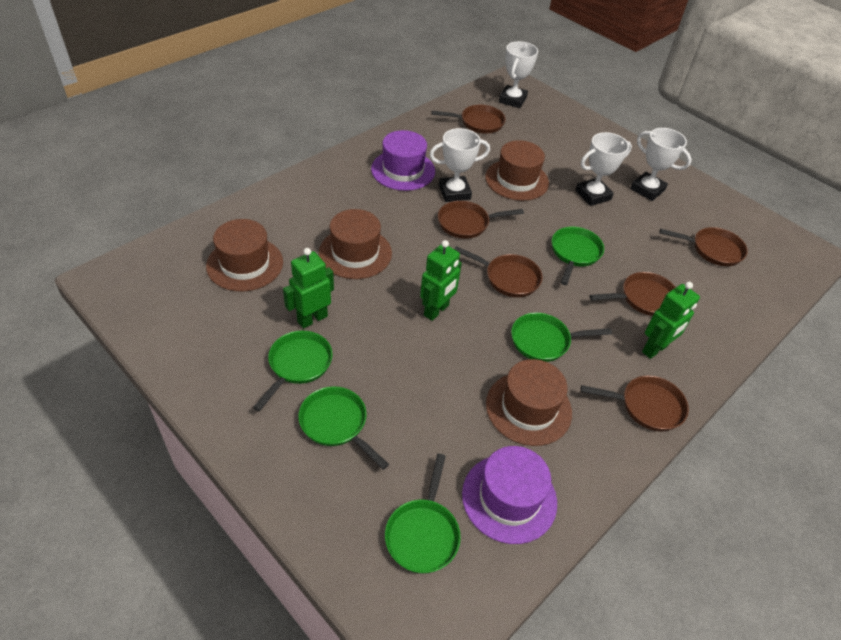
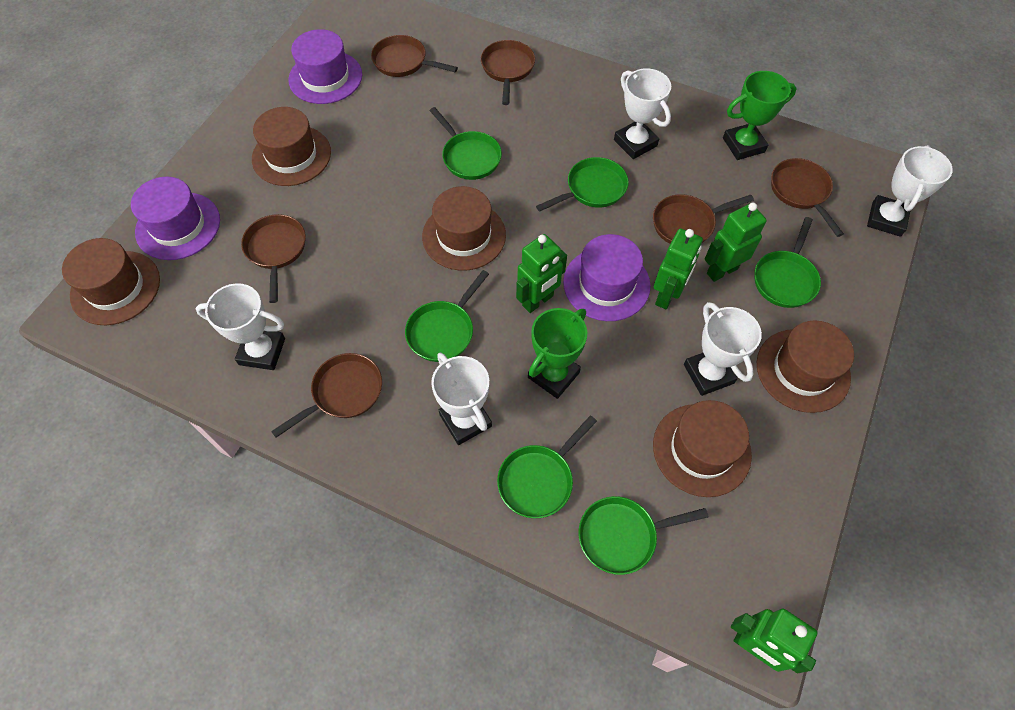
brown hat: 4 -> 5
green pan: 5 -> 6
green robot: 3 -> 4
green trophy: 0 -> 2
purple hat: 2 -> 3
white trophy: 4 -> 5

